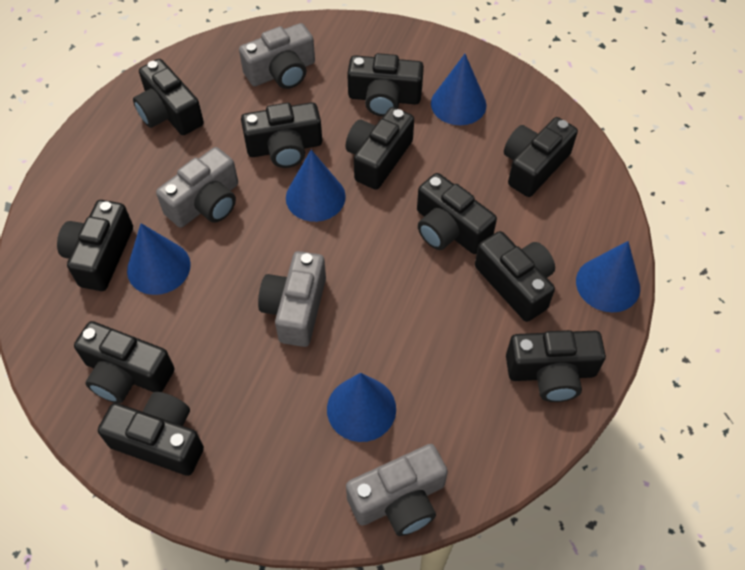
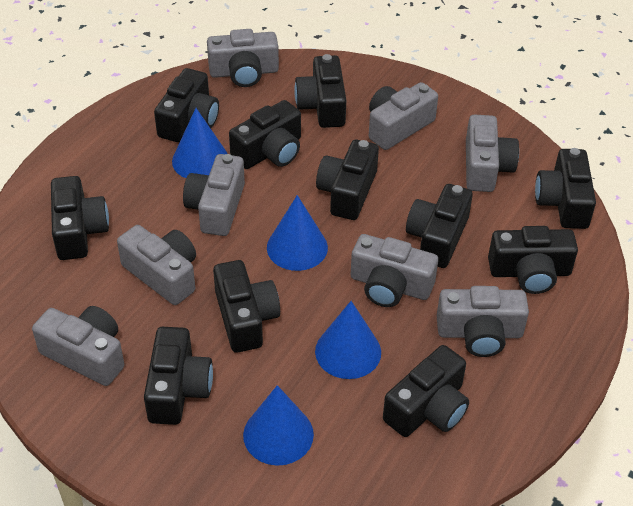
blue cone: 5 -> 4
grey camera: 4 -> 8

